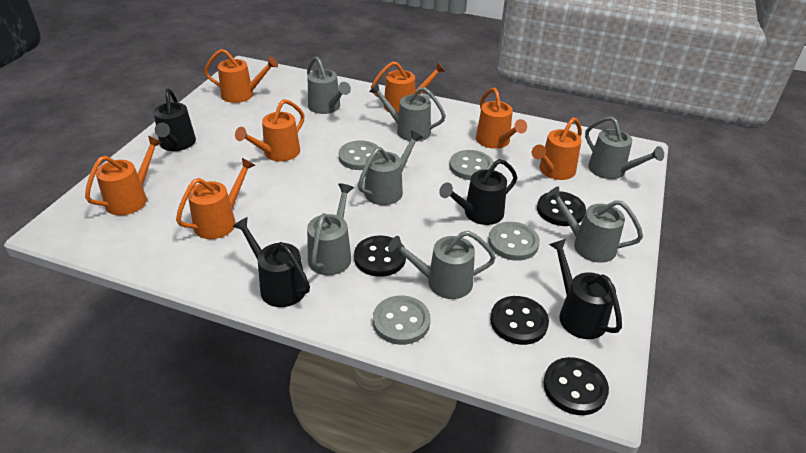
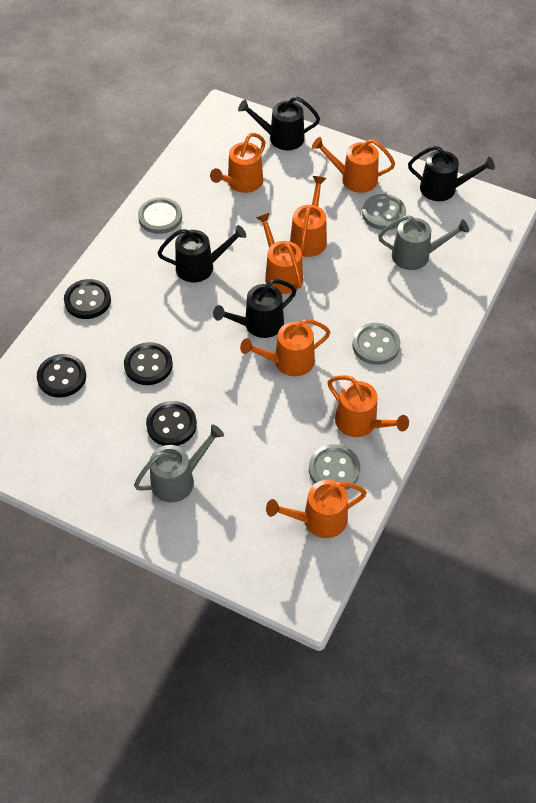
grey watering can: 7 -> 2

